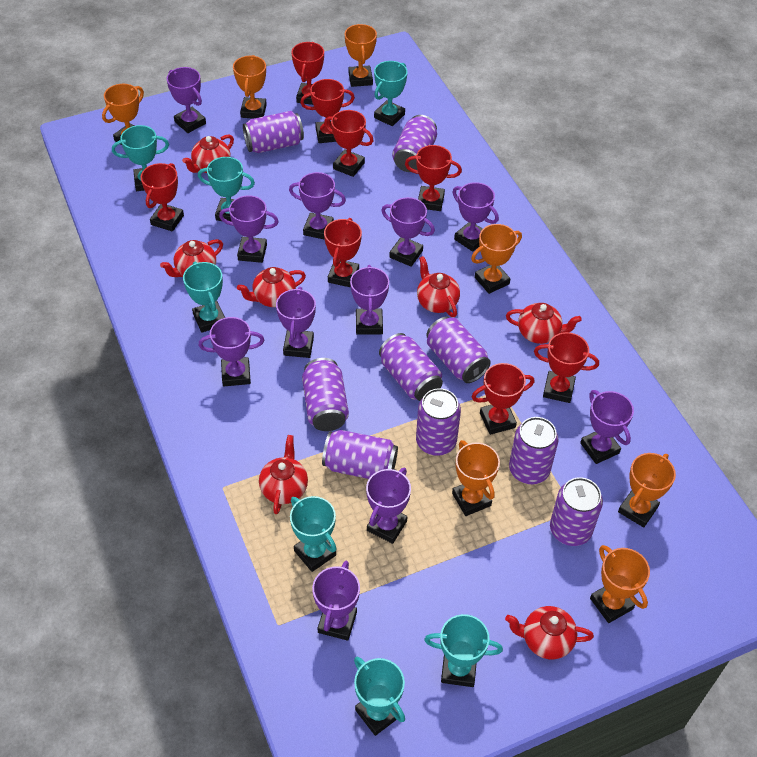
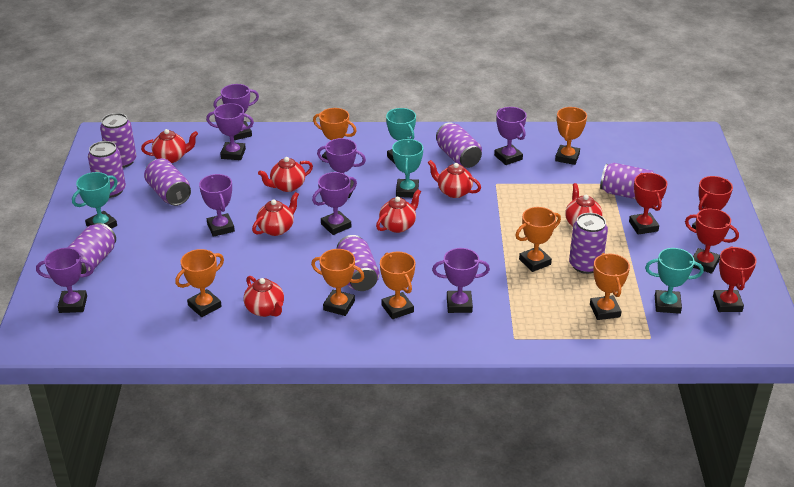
purple can: 9 -> 8
purple trophy: 11 -> 8
red trophy: 8 -> 4
turquoise trophy: 7 -> 4

